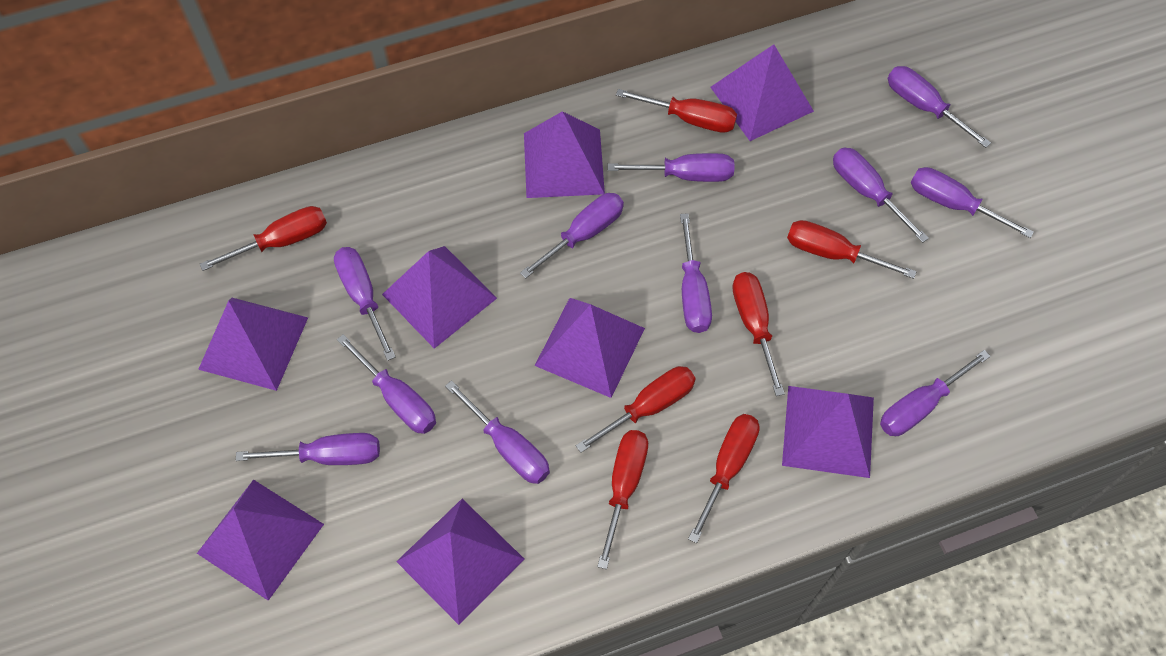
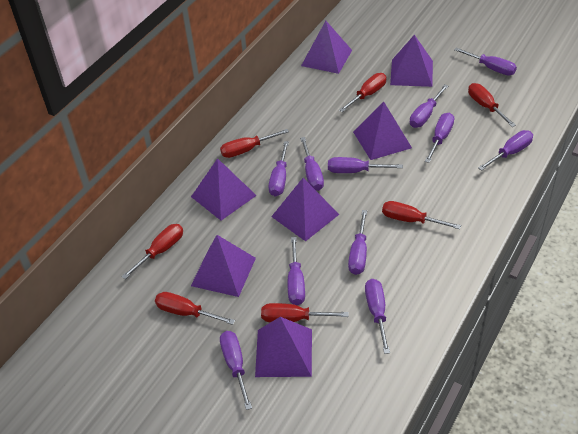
purple pyramid: 8 -> 7

